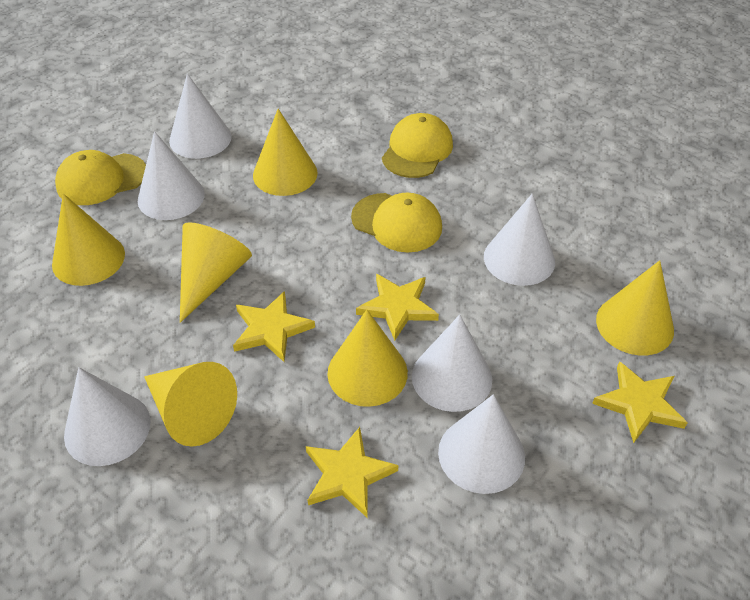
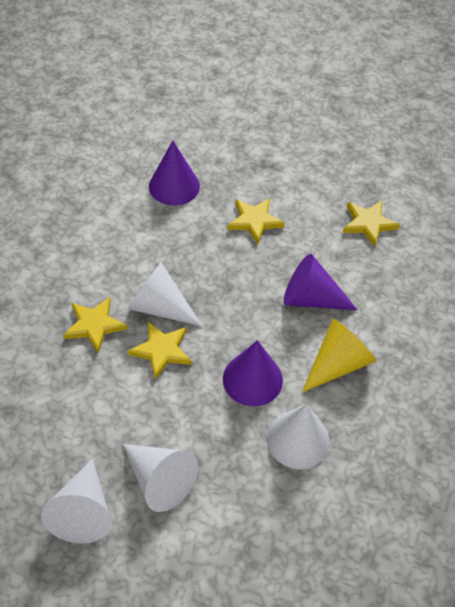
purple cone: 0 -> 3
white cone: 6 -> 4
yellow cap: 3 -> 0
yellow cone: 6 -> 1

